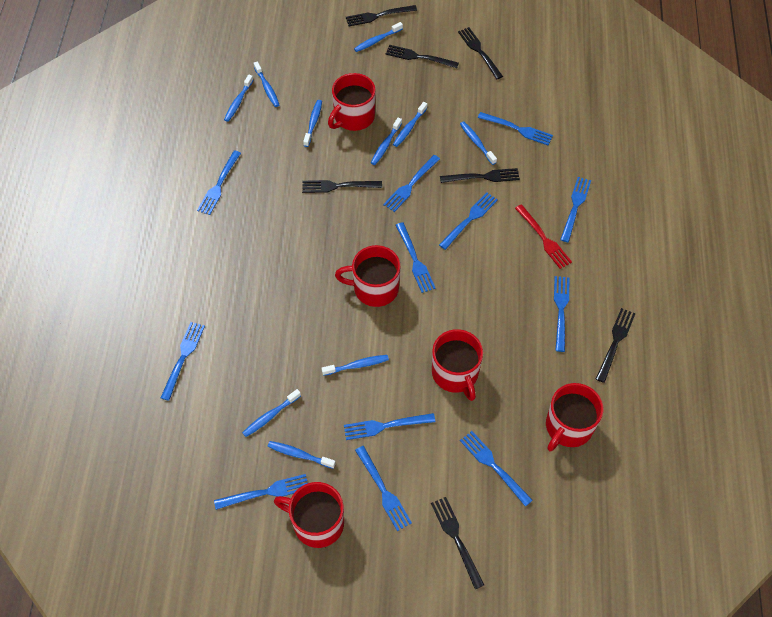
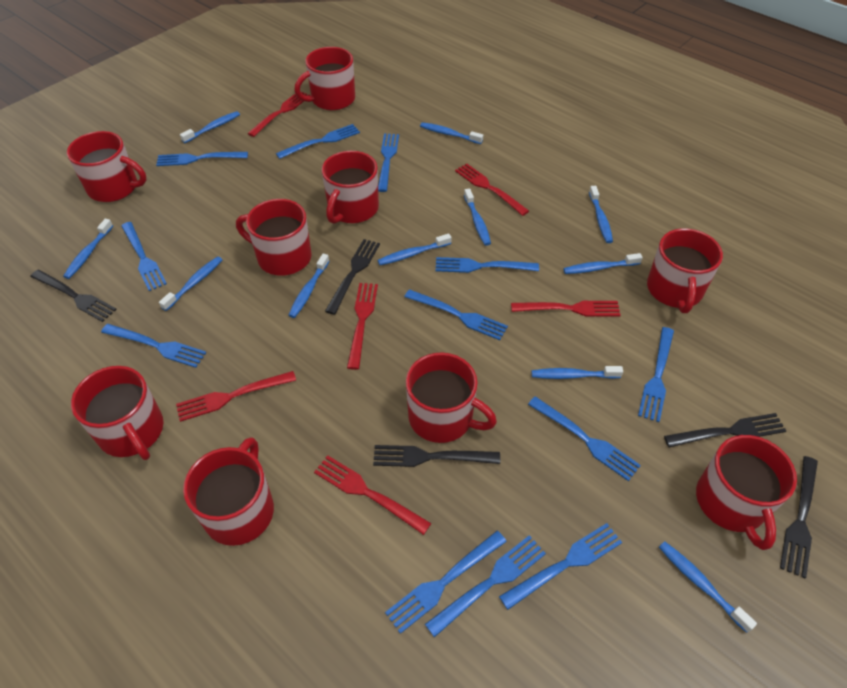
black fork: 7 -> 5
blue toothbrush: 10 -> 11
red fork: 1 -> 6
red mug: 5 -> 9

